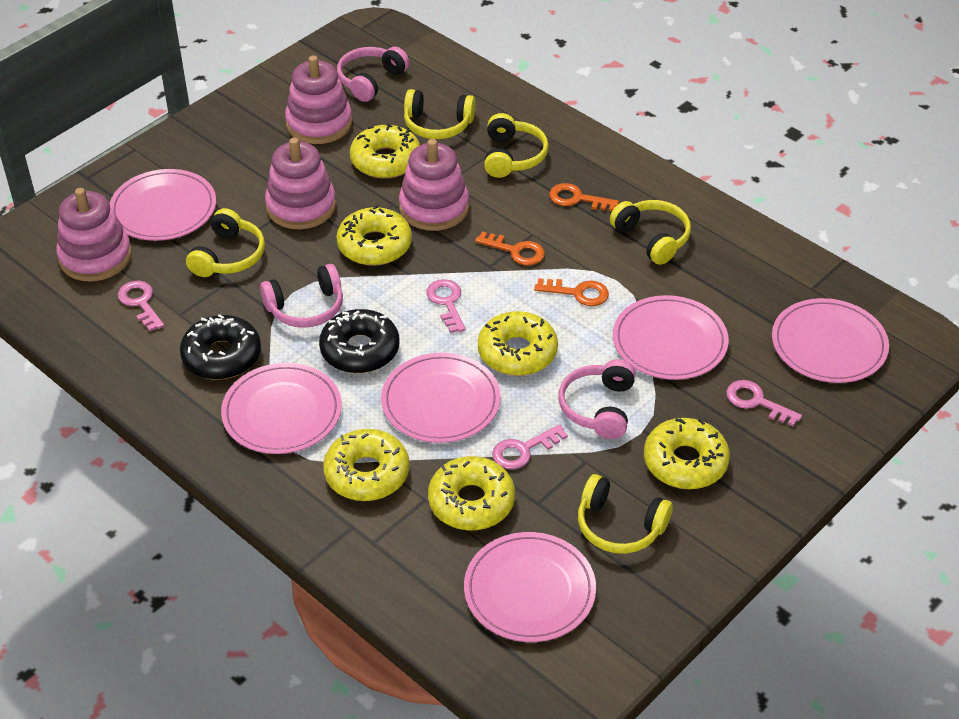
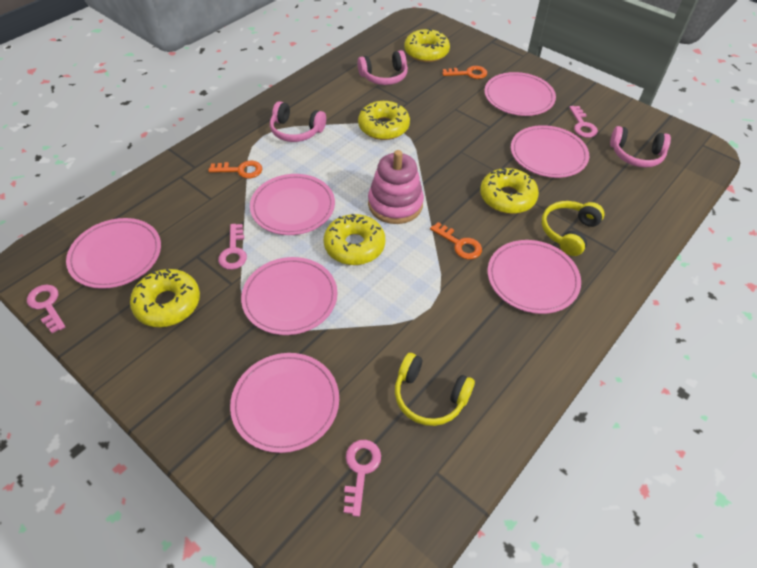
black donut: 2 -> 0
pink plate: 6 -> 7
pink stacking toy: 4 -> 1
yellow donut: 6 -> 5
yellow headphones: 5 -> 2

